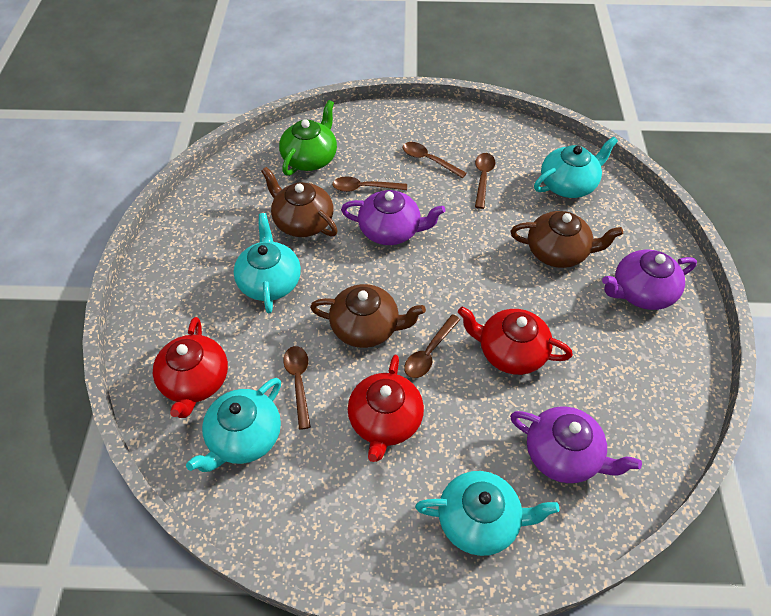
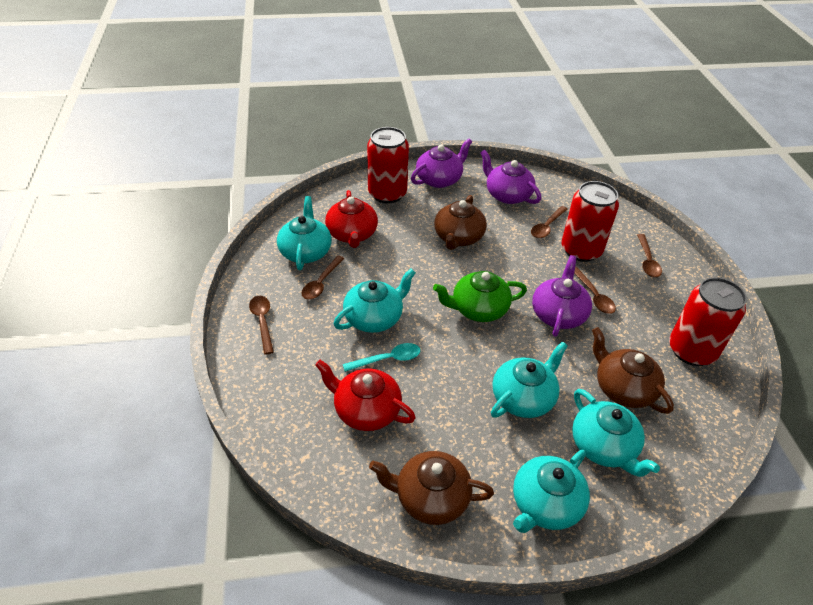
red can: 0 -> 3
red teapot: 3 -> 2
turquoise spoon: 0 -> 1
turquoise teapot: 4 -> 5

